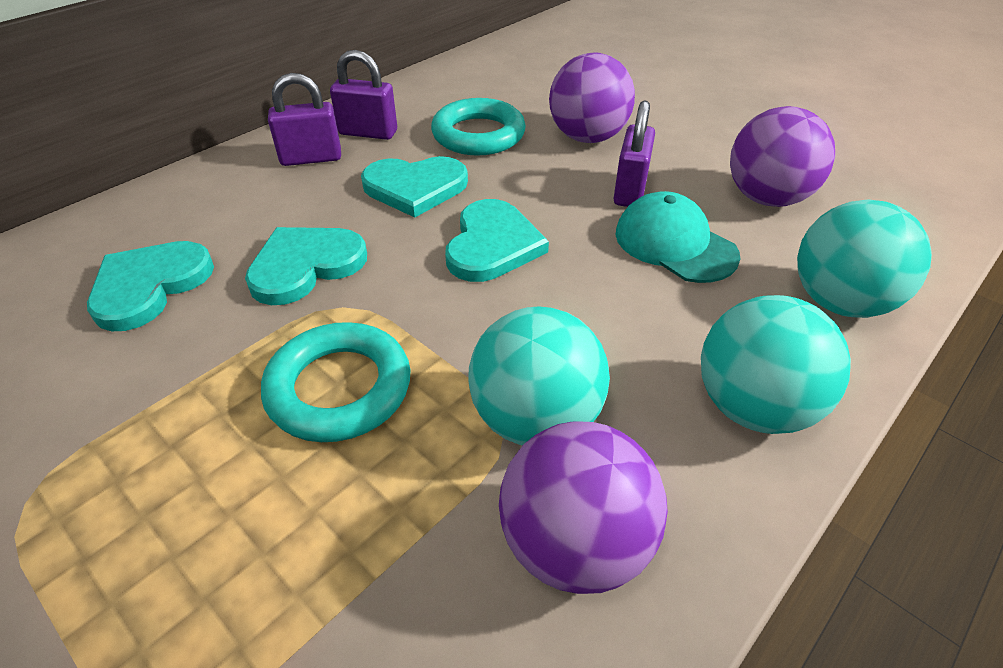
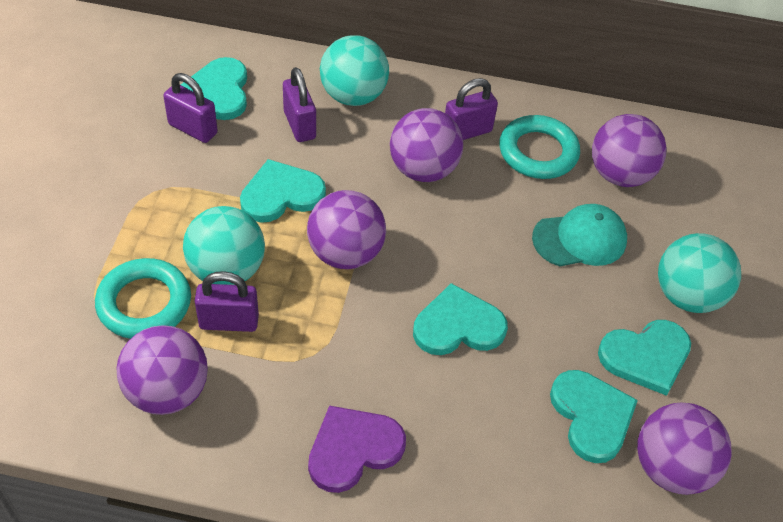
purple ball: 3 -> 5
purple heart: 0 -> 1
purple padlock: 3 -> 4
turquoise heart: 4 -> 5

